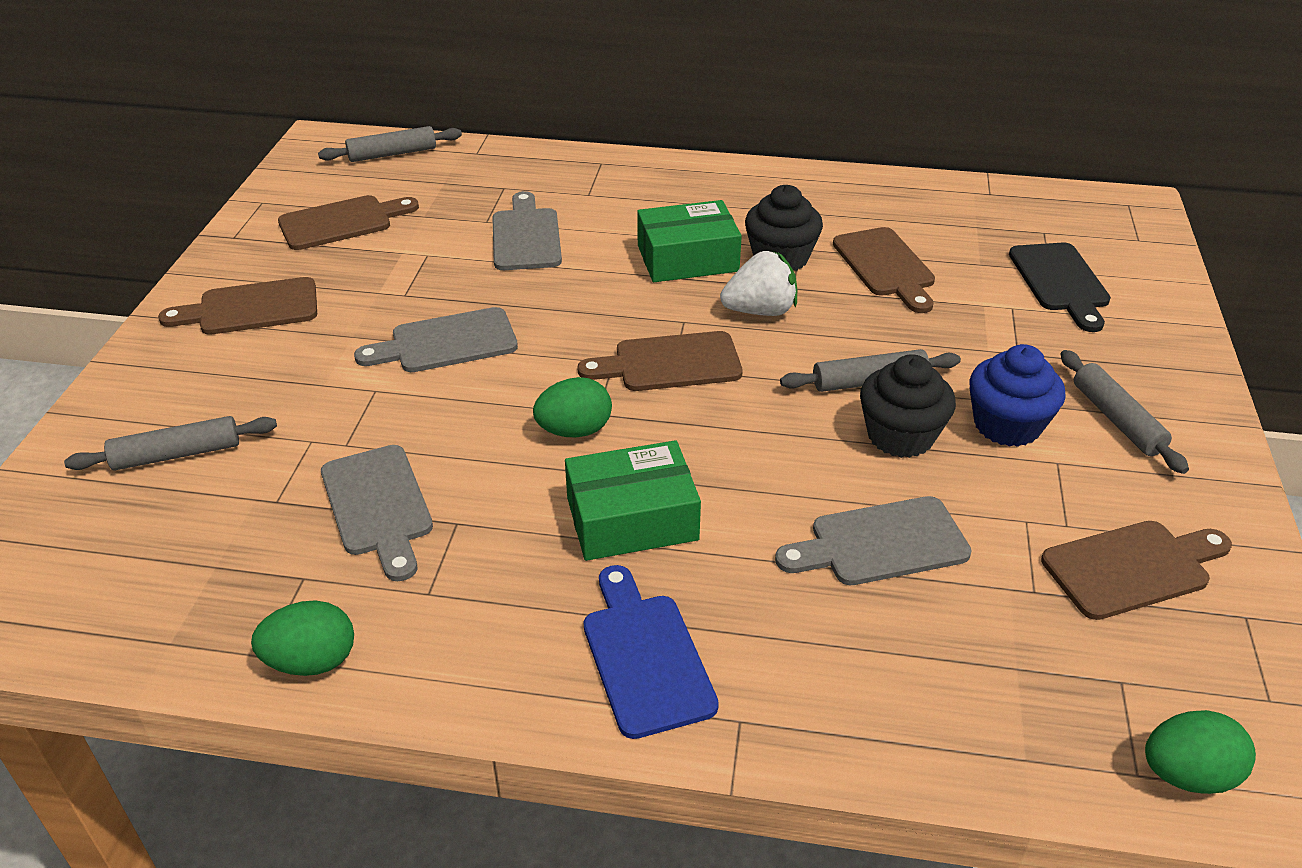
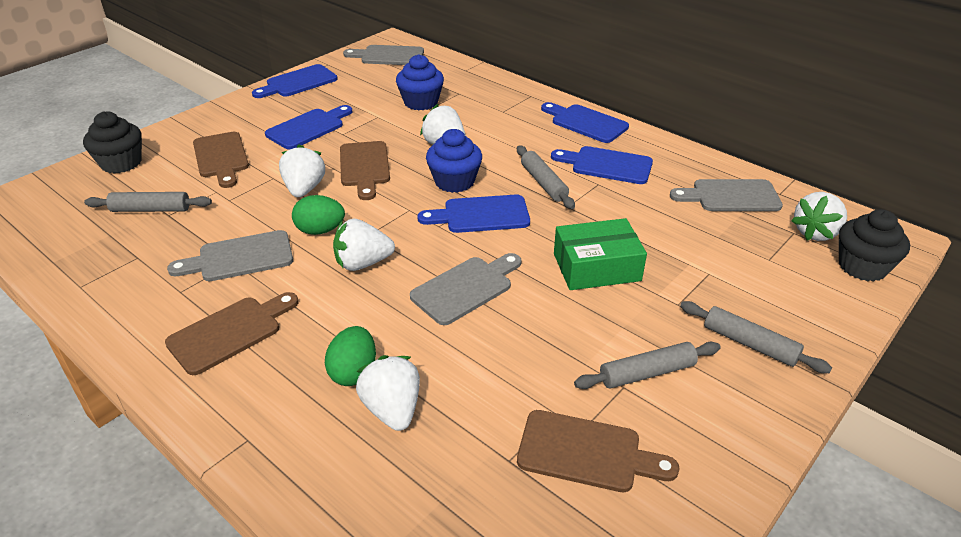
black cutting board: 1 -> 0
blue cupcake: 1 -> 2
blue cutting board: 1 -> 5
brown cutting board: 5 -> 4
green box: 2 -> 1
green egg: 3 -> 2
white strawberry: 1 -> 5

